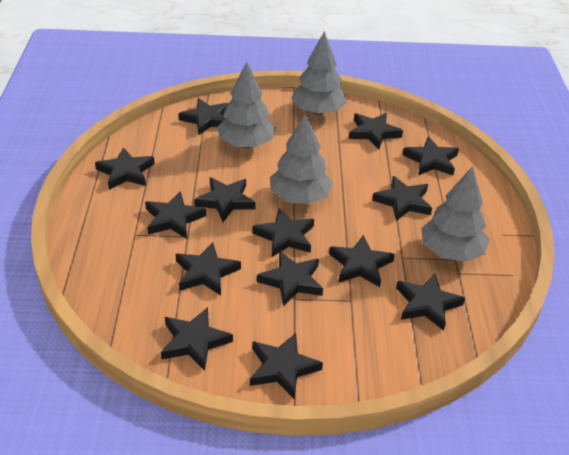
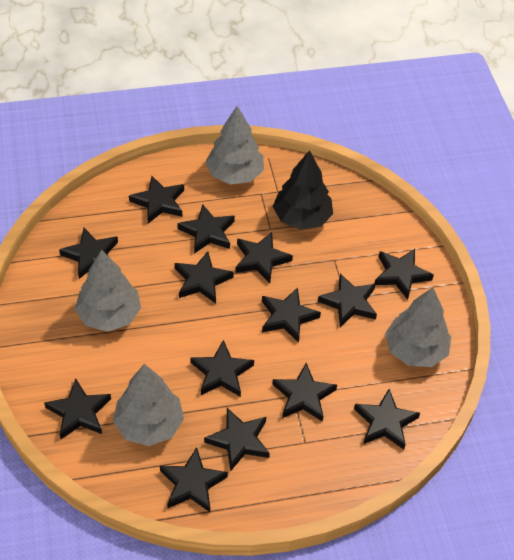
black tree: 0 -> 1

